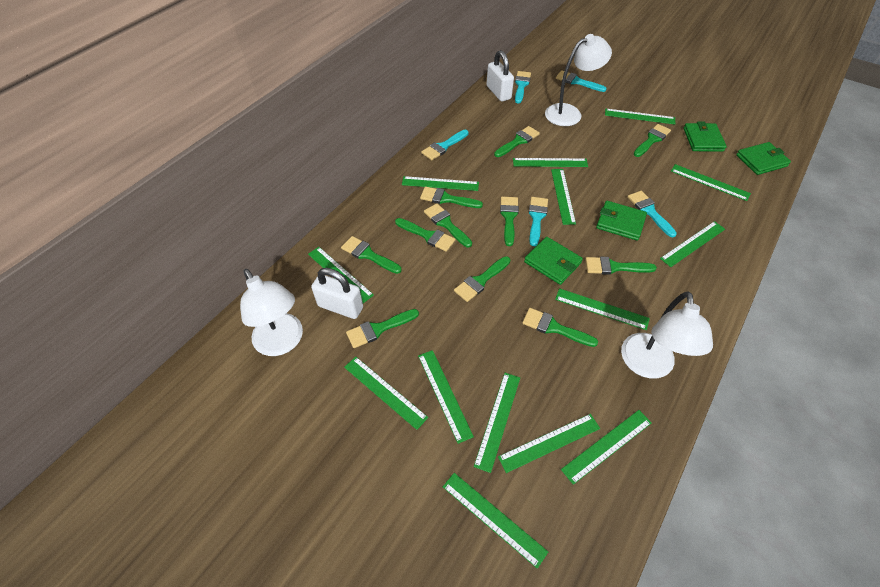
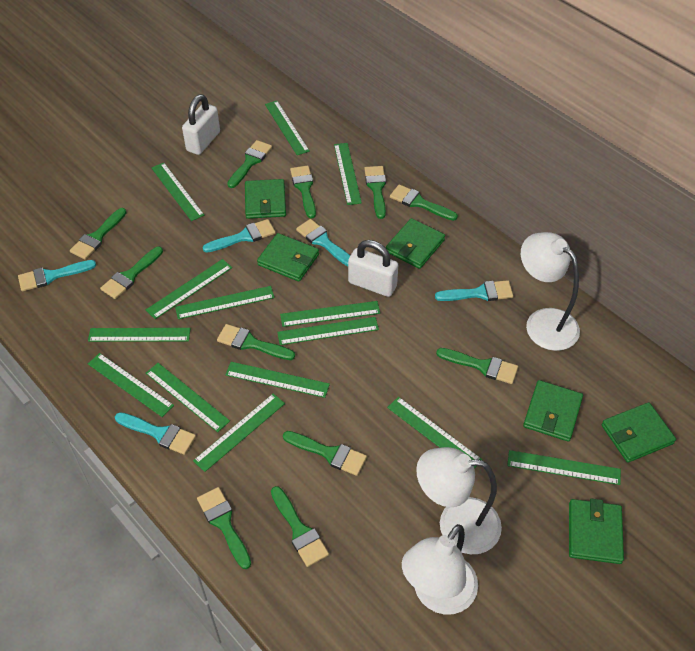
green wallet: 4 -> 6

